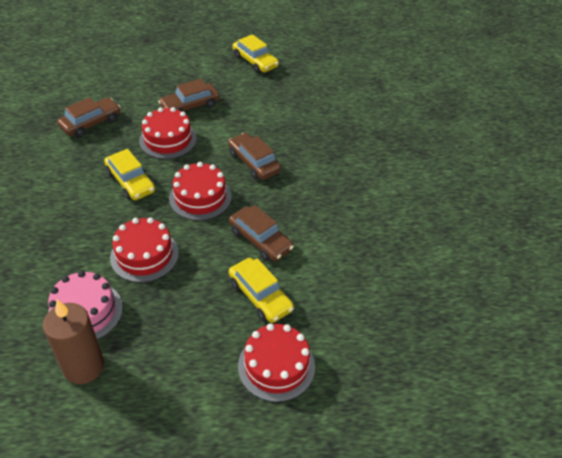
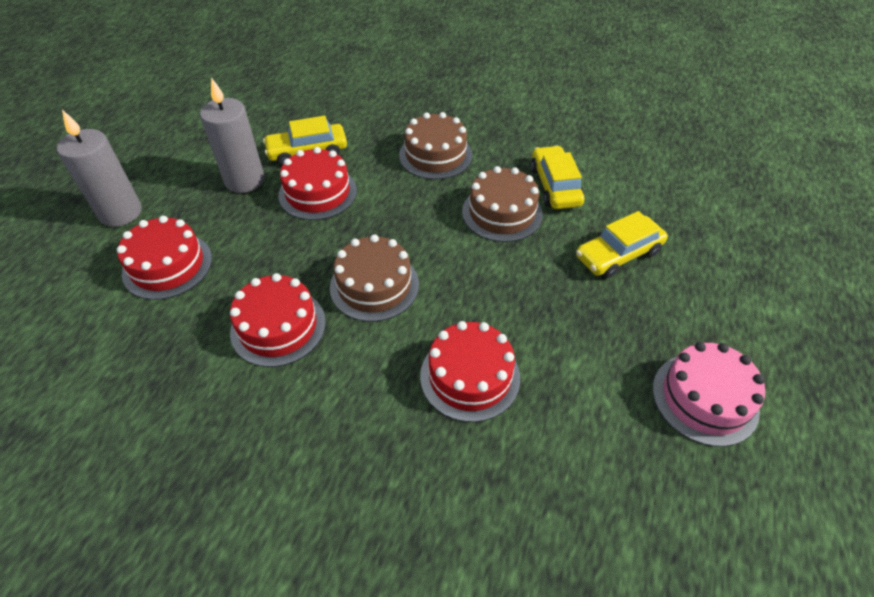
brown cake: 0 -> 3
brown candle: 1 -> 0
brown car: 4 -> 0
grey candle: 0 -> 2

